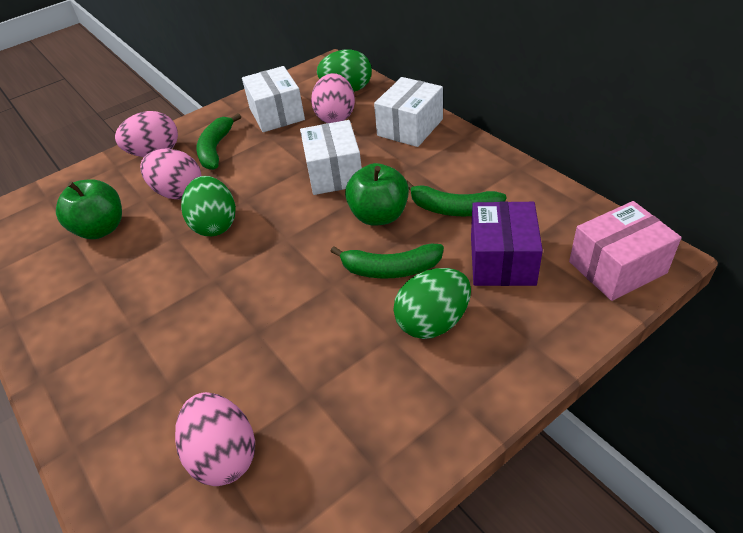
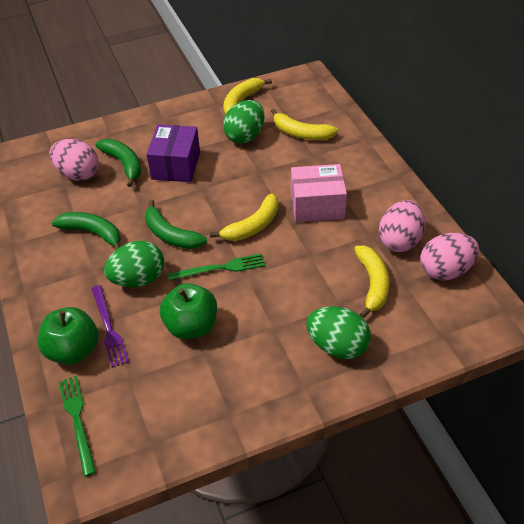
green fork: 0 -> 2
pink egg: 4 -> 3
purple fork: 0 -> 1
white box: 3 -> 0
yellow banana: 0 -> 4

